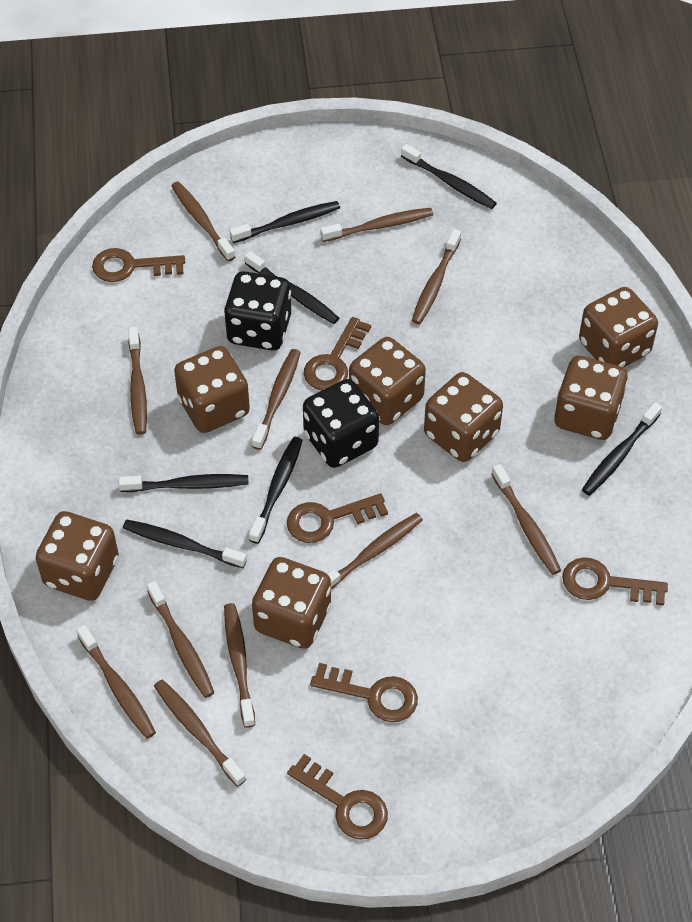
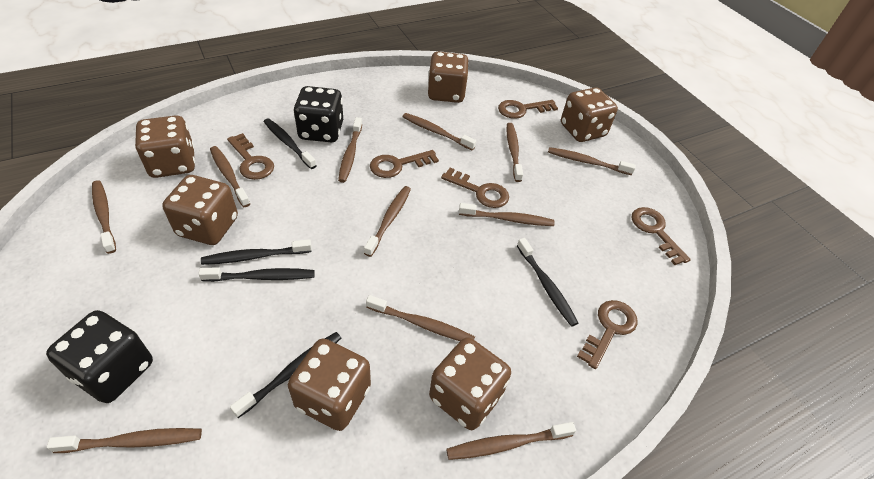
black toothbrush: 7 -> 5
brown dice: 7 -> 6

